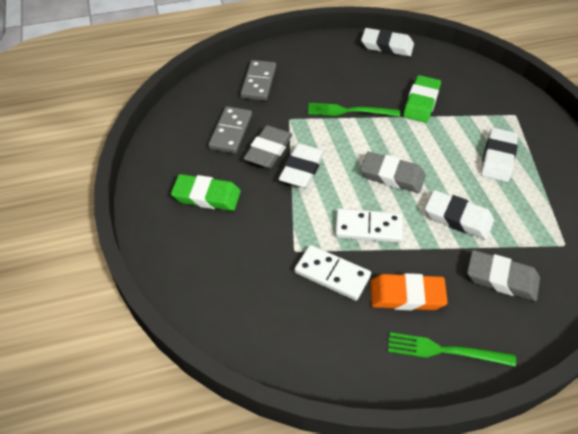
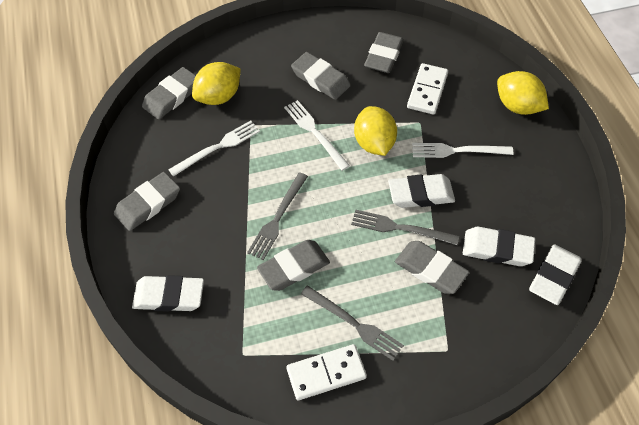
green eraser: 2 -> 0
green fork: 2 -> 0
grey domino: 2 -> 0
grey eraser: 3 -> 6
grey fork: 0 -> 3
orange eraser: 1 -> 0
white fork: 0 -> 3
yellow lemon: 0 -> 3

